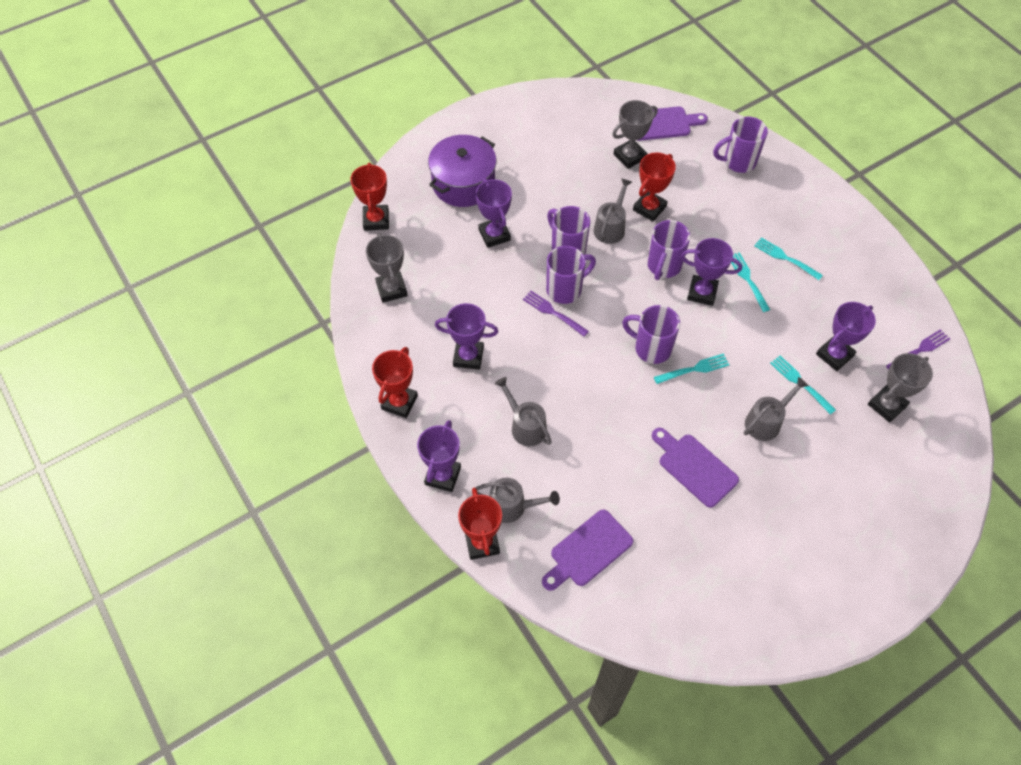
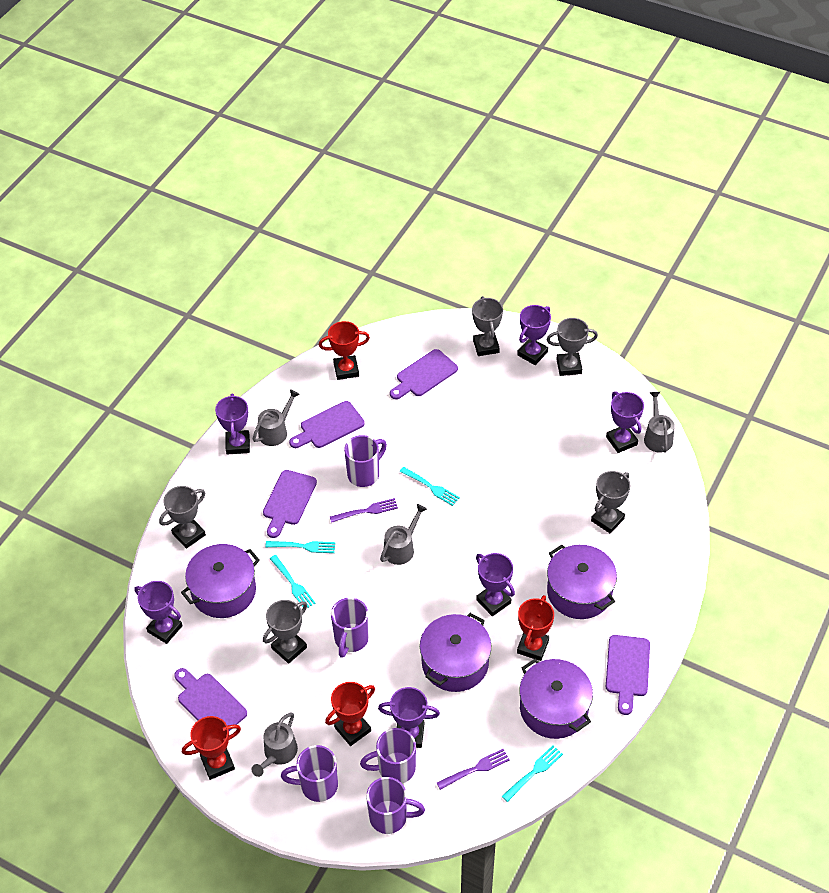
grey trophy: 3 -> 5
purple cutting board: 3 -> 5
purple pot: 1 -> 4
purple trophy: 5 -> 6

